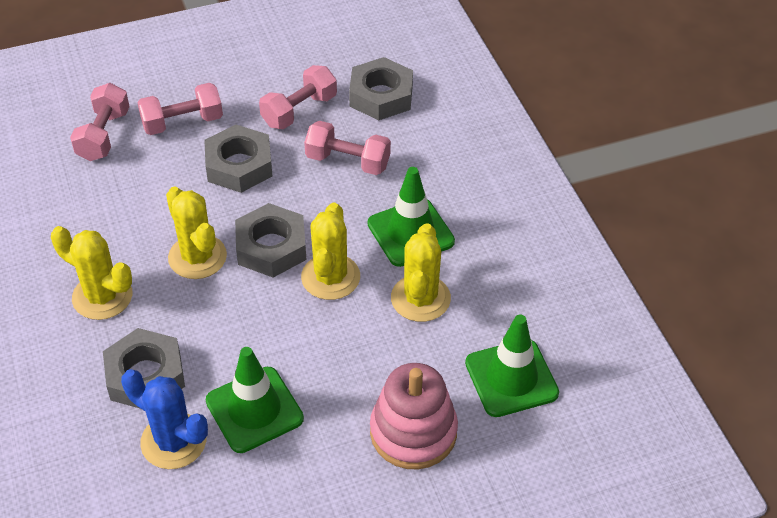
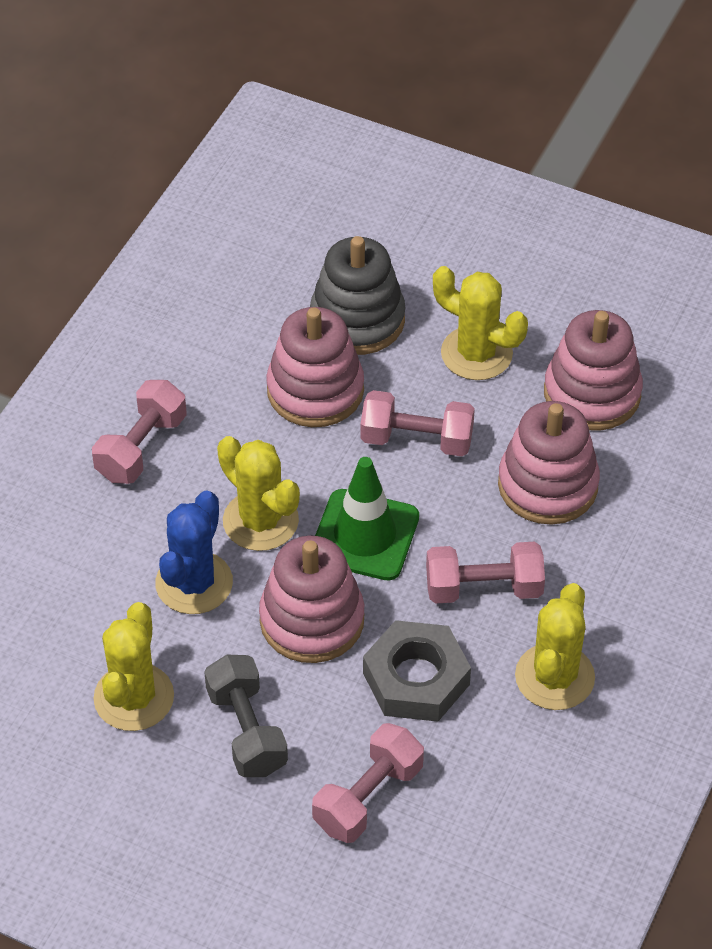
green traffic cone: 3 -> 1
grey dumbbell: 0 -> 1
grey nut: 4 -> 1
grey stacking toy: 0 -> 1
pink stacking toy: 1 -> 4

